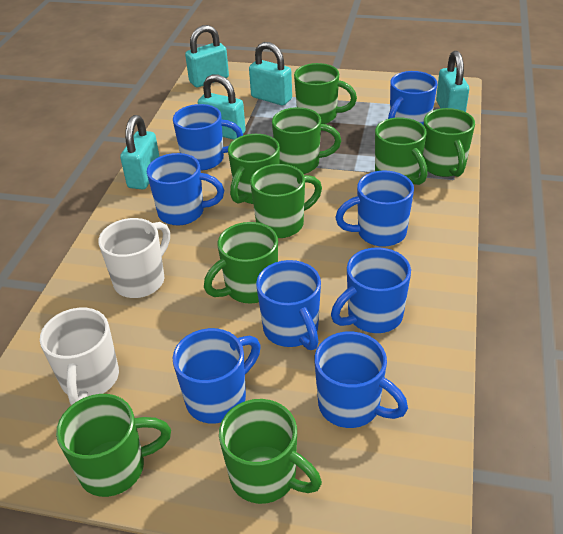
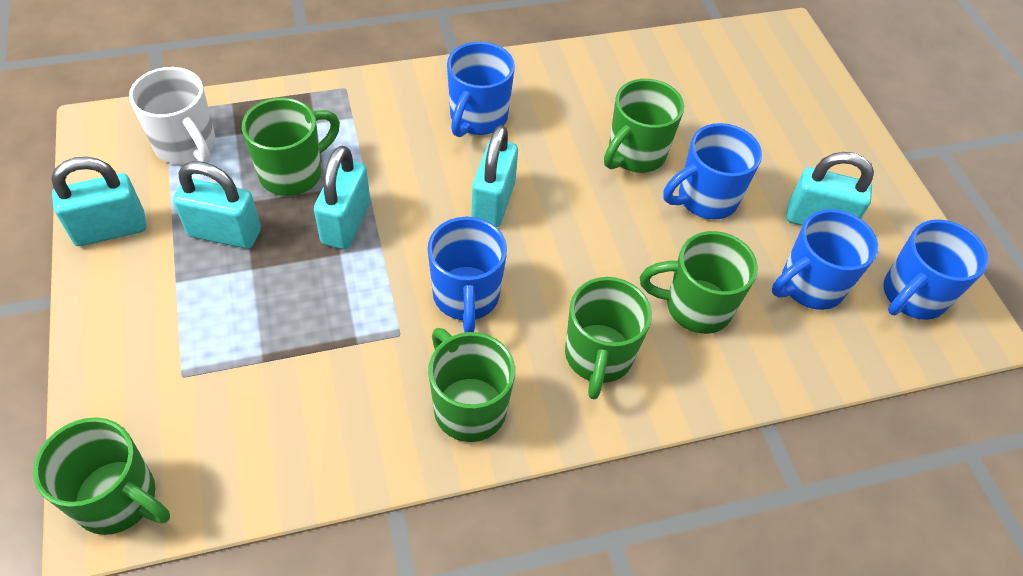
blue mug: 8 -> 5
green mug: 9 -> 6
white mug: 2 -> 1

